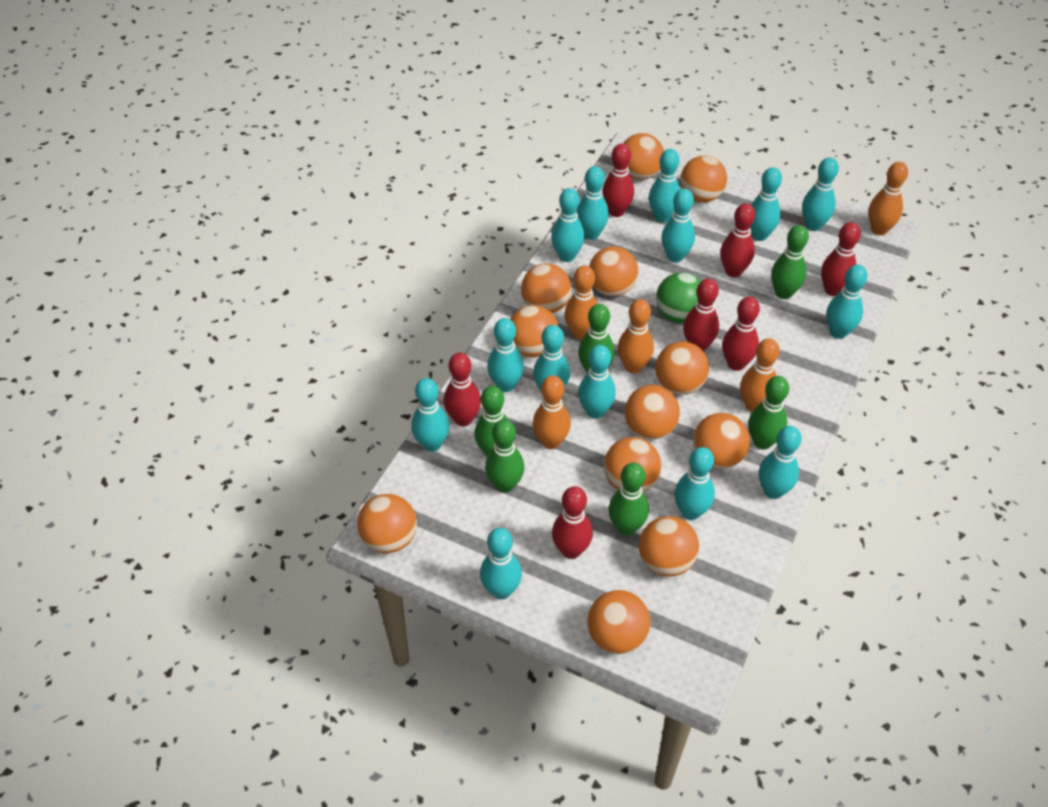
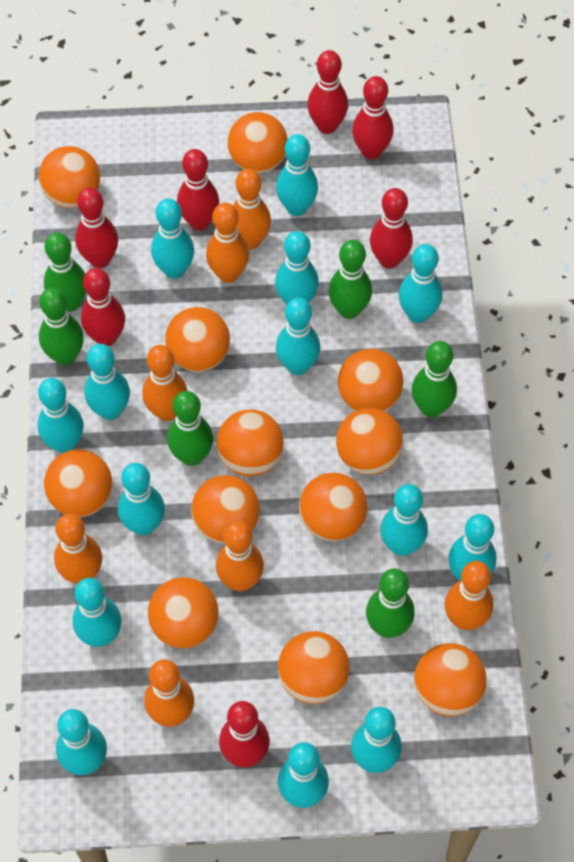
green ball: 1 -> 0
orange bowling pin: 5 -> 7

